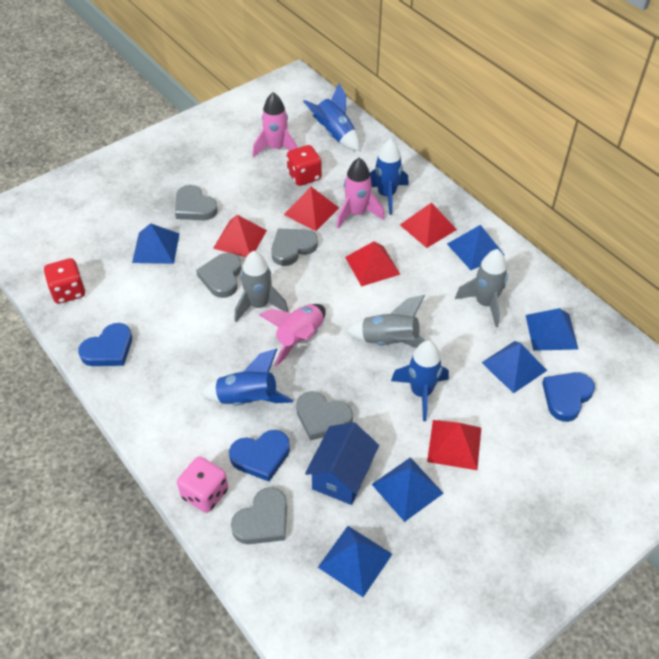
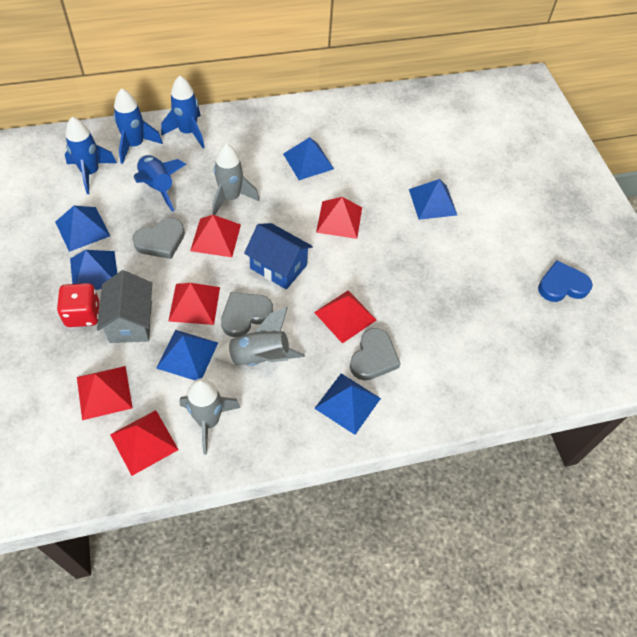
blue heart: 3 -> 1
grey heart: 5 -> 3
grey house: 0 -> 1
pink dice: 1 -> 0
pink rocket: 3 -> 0
red dice: 2 -> 1
red pyramid: 5 -> 6

